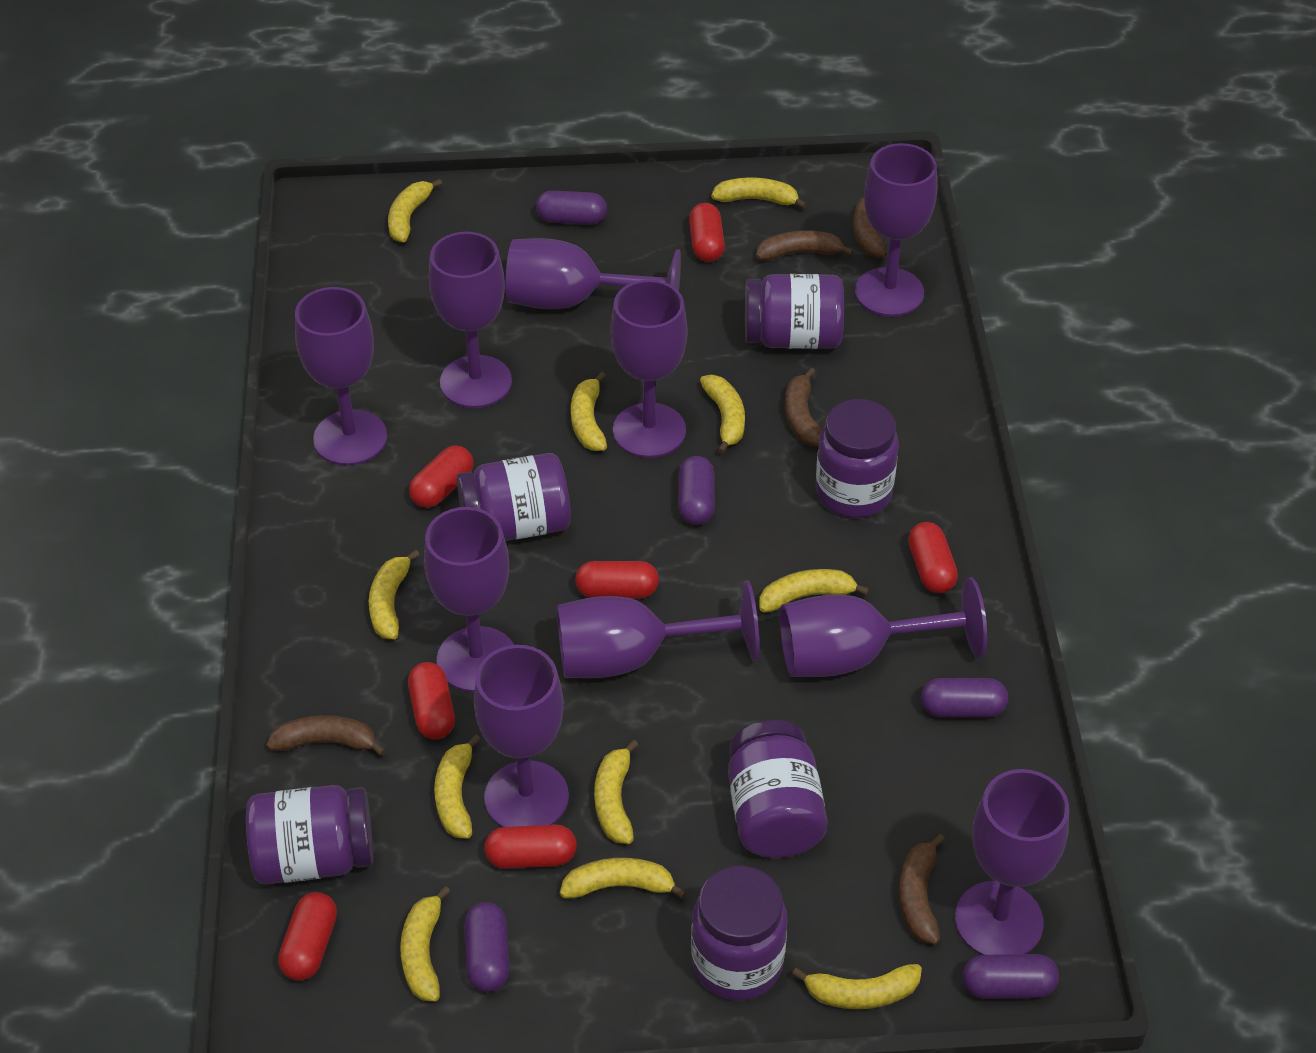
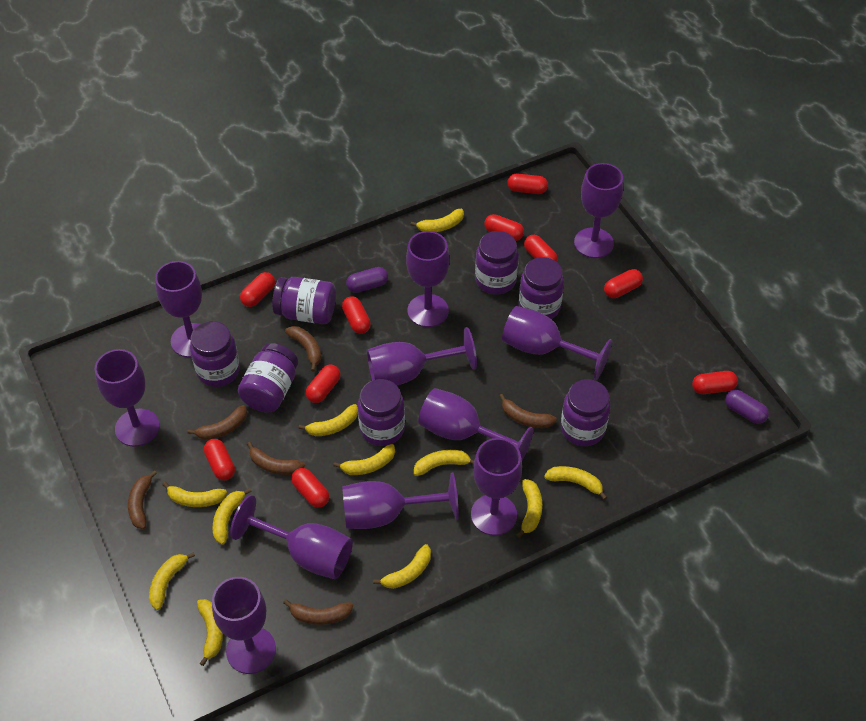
brown banana: 5 -> 6
purple capsule: 5 -> 2
purple goblet: 10 -> 11
purple jar: 6 -> 7
red capsule: 7 -> 10

